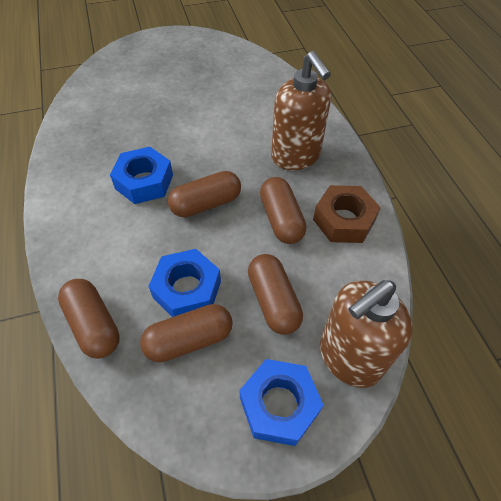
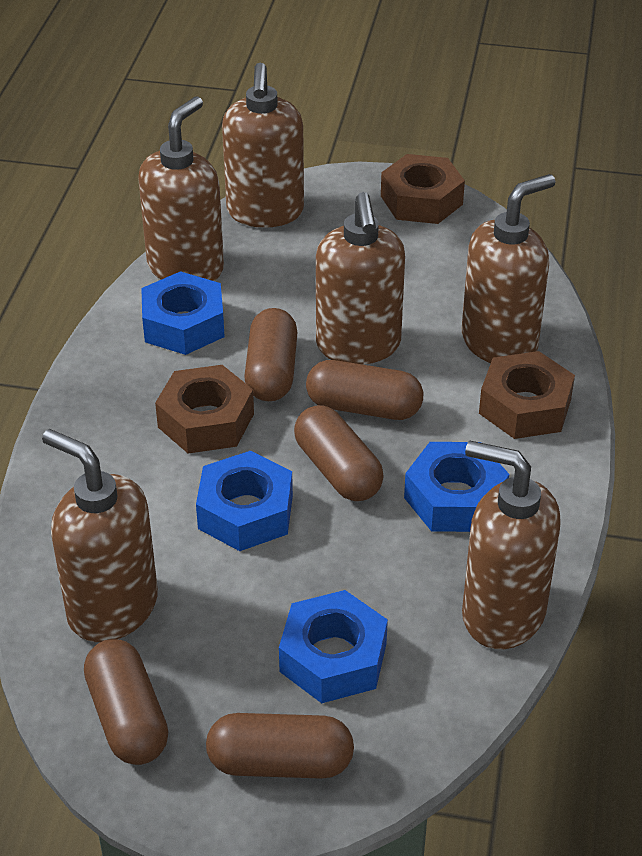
blue nut: 3 -> 4
brown nut: 1 -> 3
brown soap dispenser: 2 -> 6

